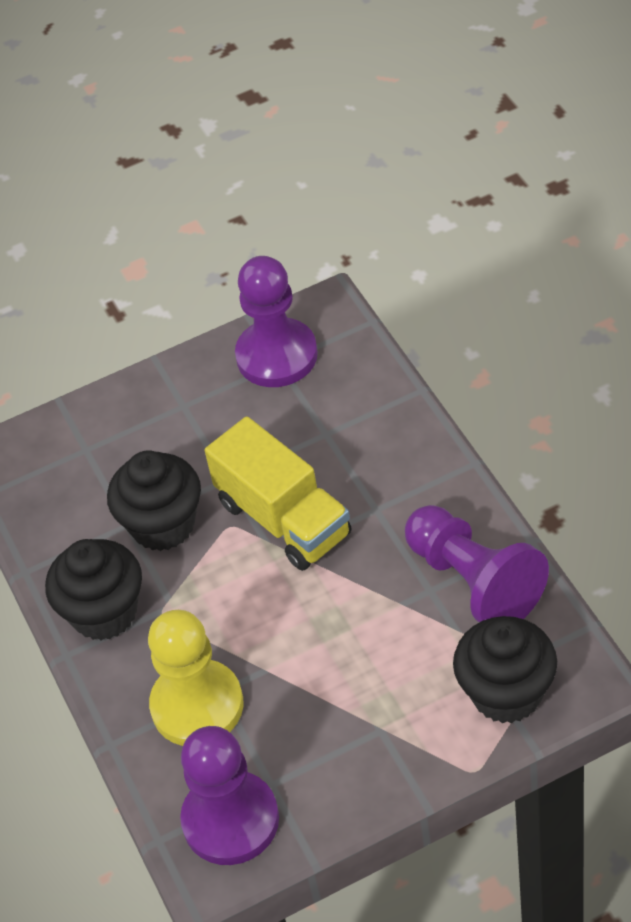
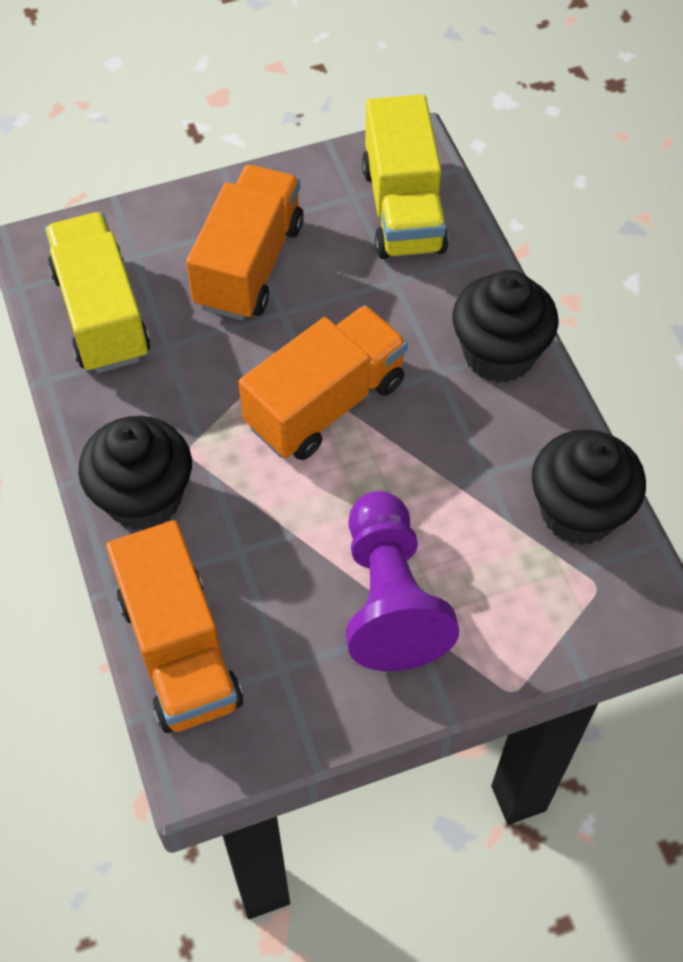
orange truck: 0 -> 3
purple pawn: 3 -> 1
yellow pawn: 1 -> 0
yellow truck: 1 -> 2

